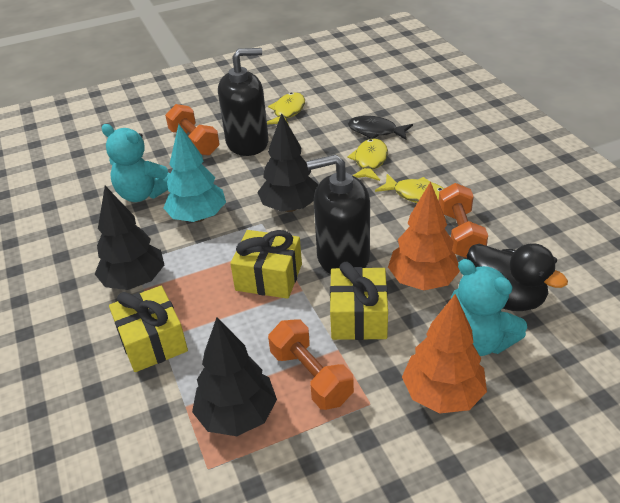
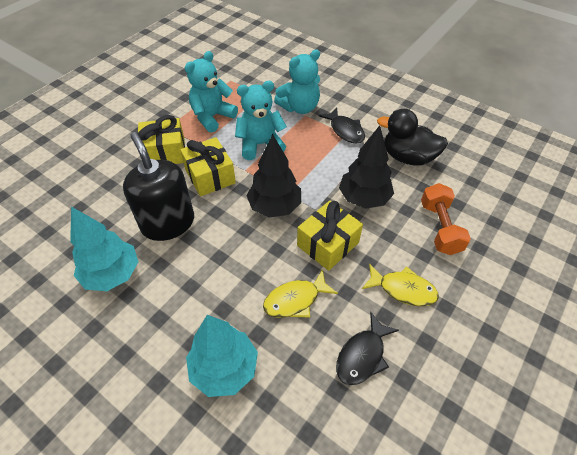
black fish: 1 -> 2
black soap dispenser: 2 -> 1
black tree: 3 -> 2
orange dumbbell: 3 -> 1
orange tree: 2 -> 0
turquoise teddy bear: 2 -> 3
turquoise tree: 1 -> 2
yellow fish: 3 -> 2

